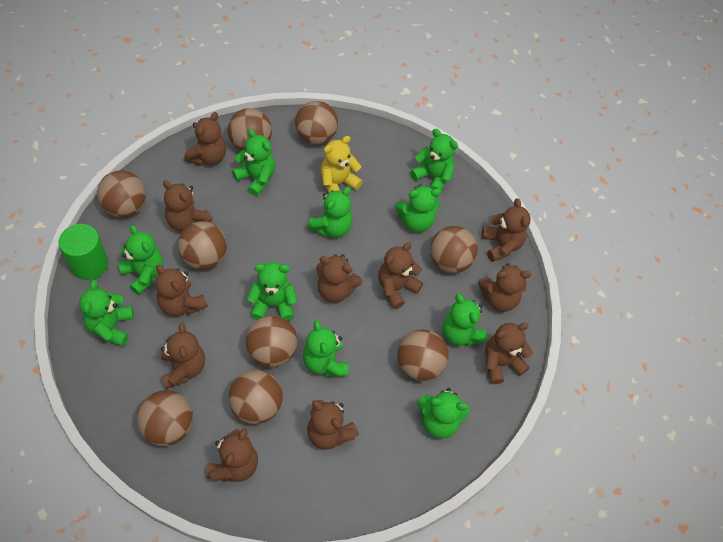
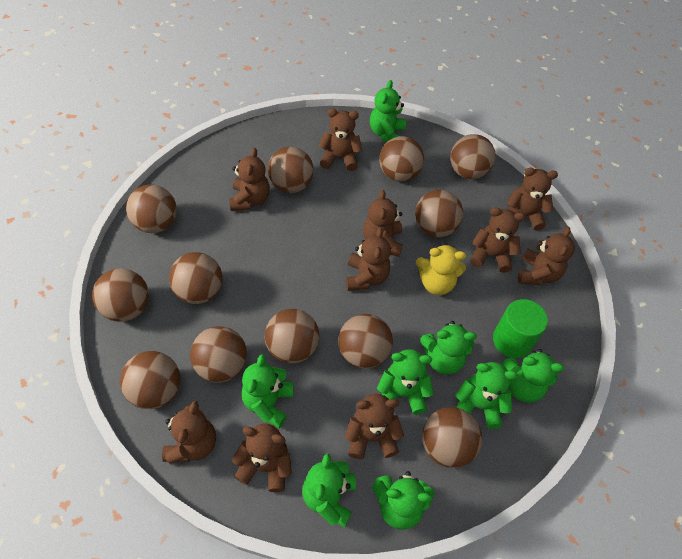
brown ball: 9 -> 12
brown teddy bear: 11 -> 10
green teddy bear: 10 -> 8

